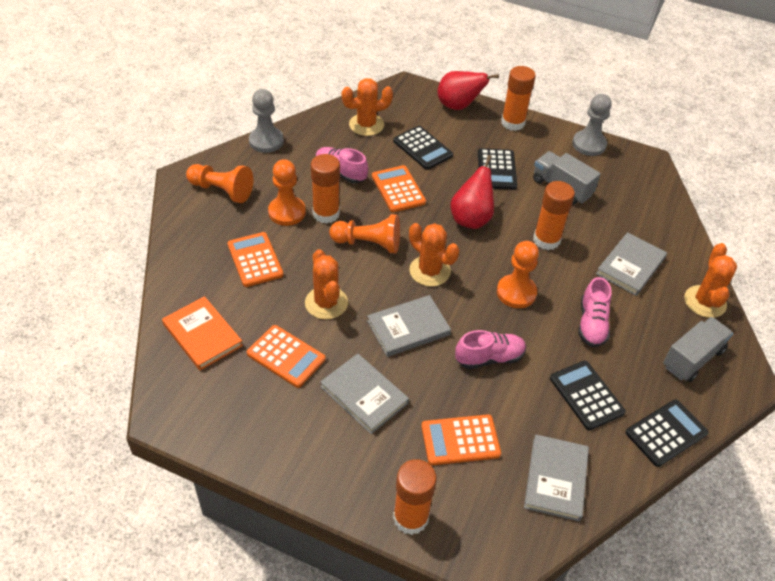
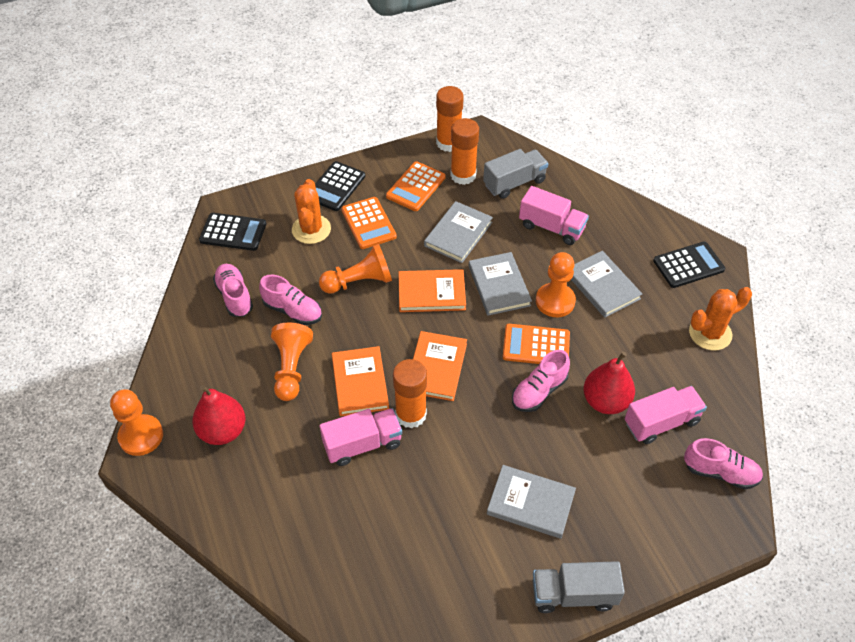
black calculator: 4 -> 3
grey pawn: 2 -> 0
orange book: 1 -> 3
orange cactus: 4 -> 2
orange calculator: 4 -> 3
orange glue stick: 4 -> 3
pink shoe: 3 -> 4
pink truck: 0 -> 3

